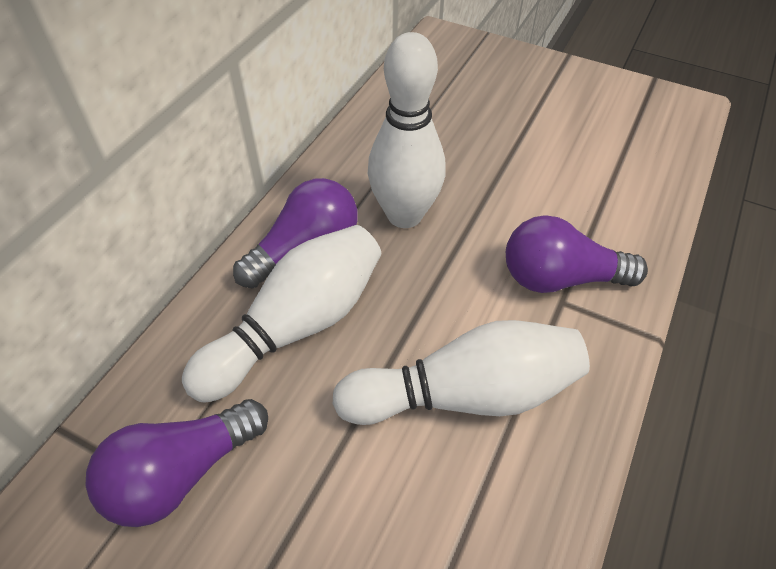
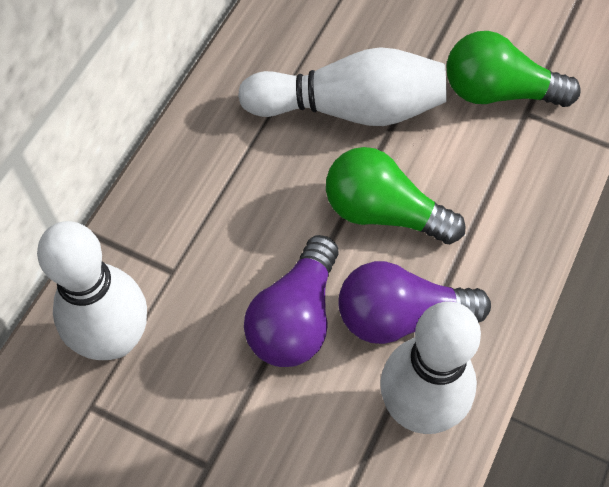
green light bulb: 0 -> 2
purple light bulb: 3 -> 2

